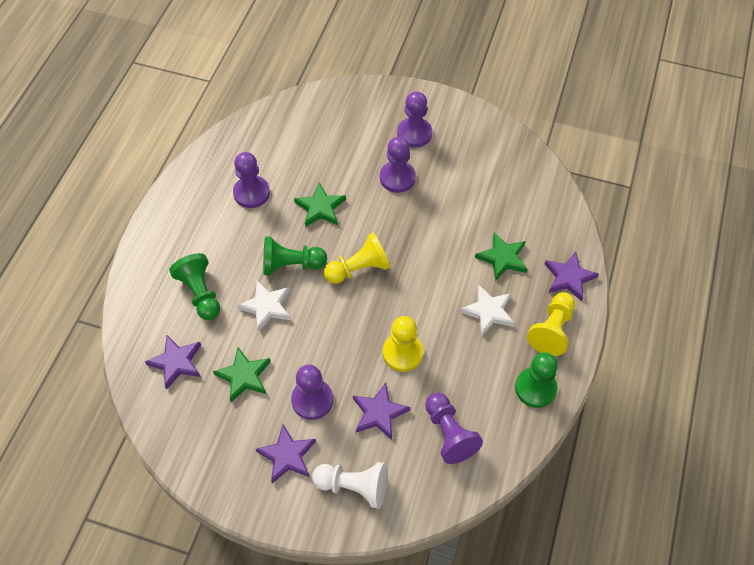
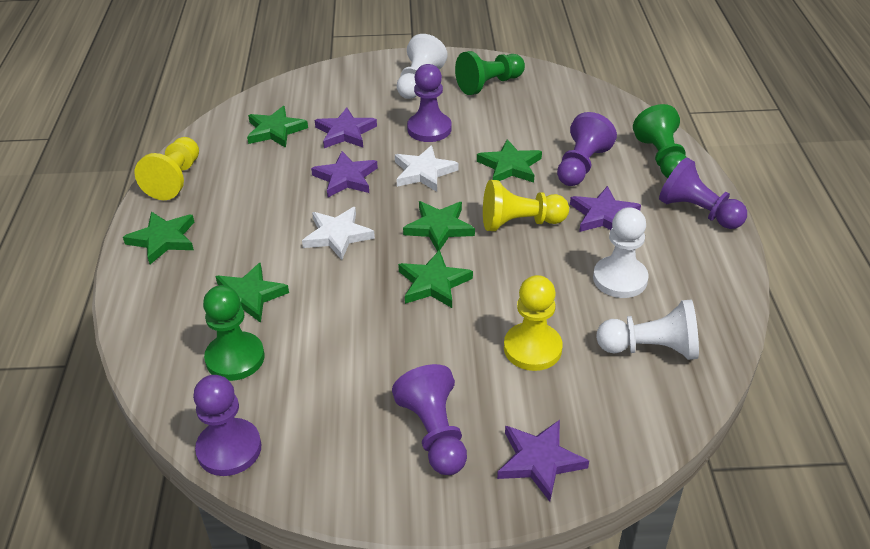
green star: 3 -> 6
white pawn: 1 -> 3

